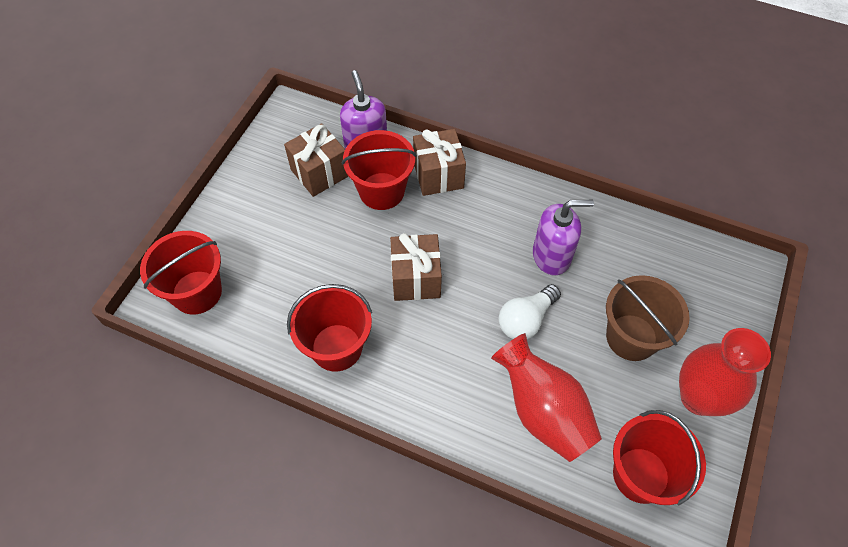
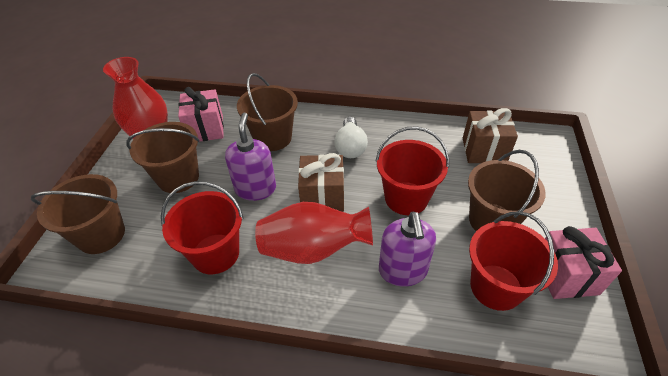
brown bucket: 1 -> 4
brown gift: 3 -> 2
pink gift: 0 -> 2
red bucket: 4 -> 3

